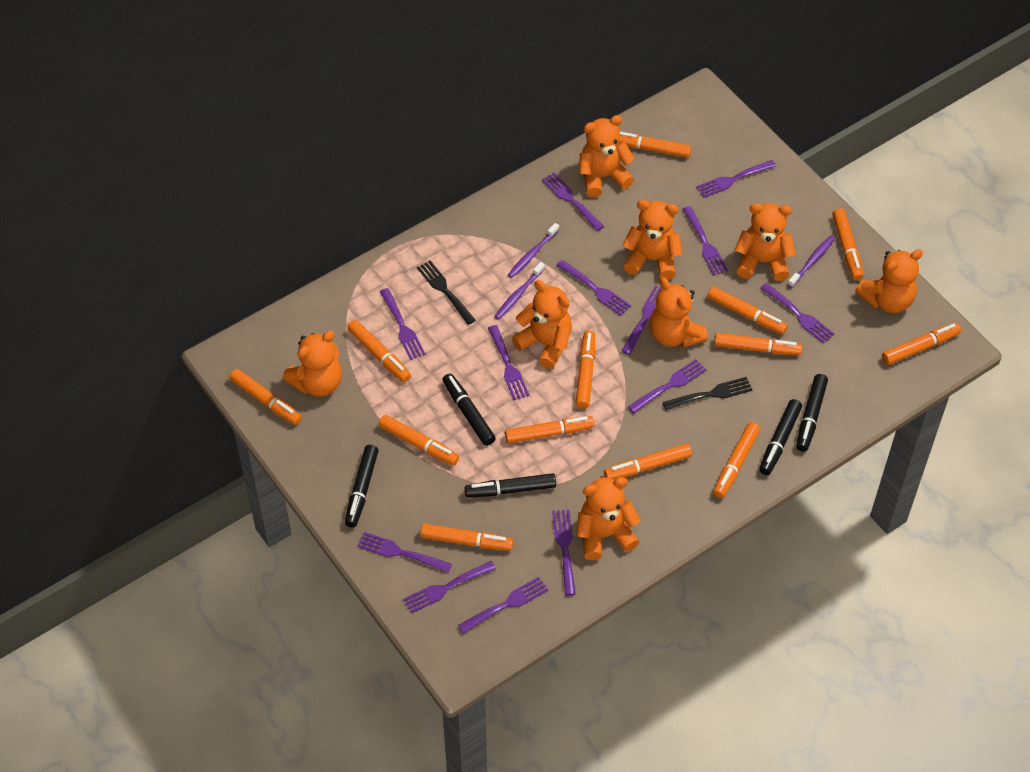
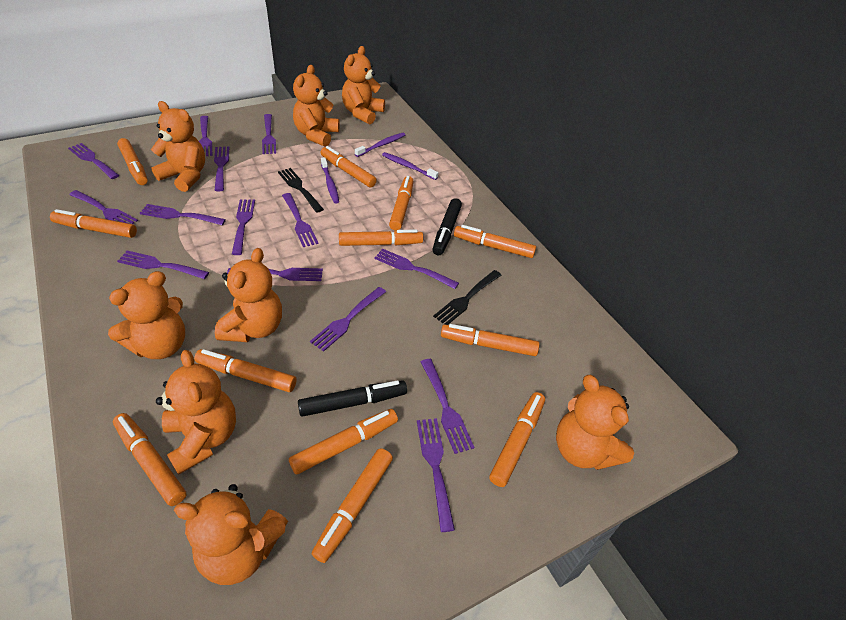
black marker: 5 -> 2
orange marker: 13 -> 12
purple fork: 13 -> 14

